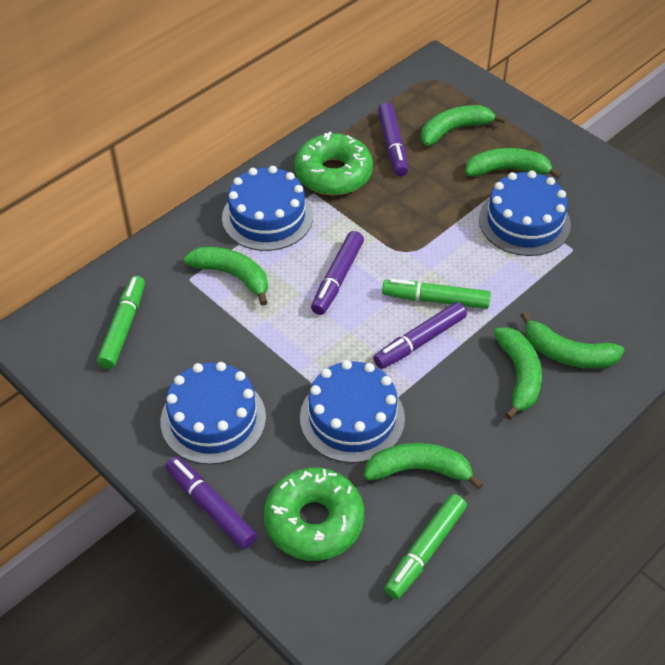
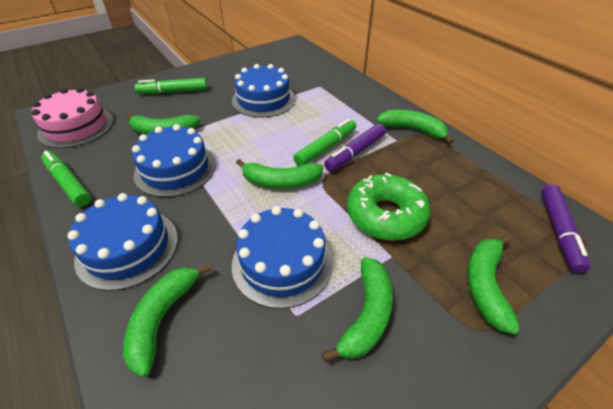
green donut: 2 -> 1
pink cake: 0 -> 1
purple marker: 4 -> 2

